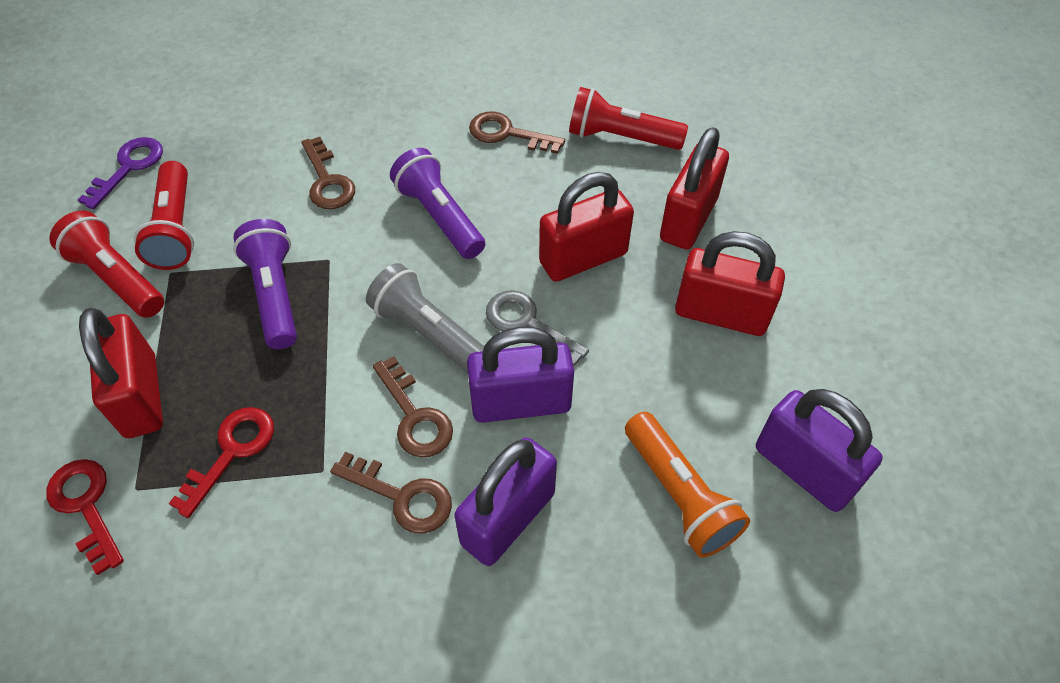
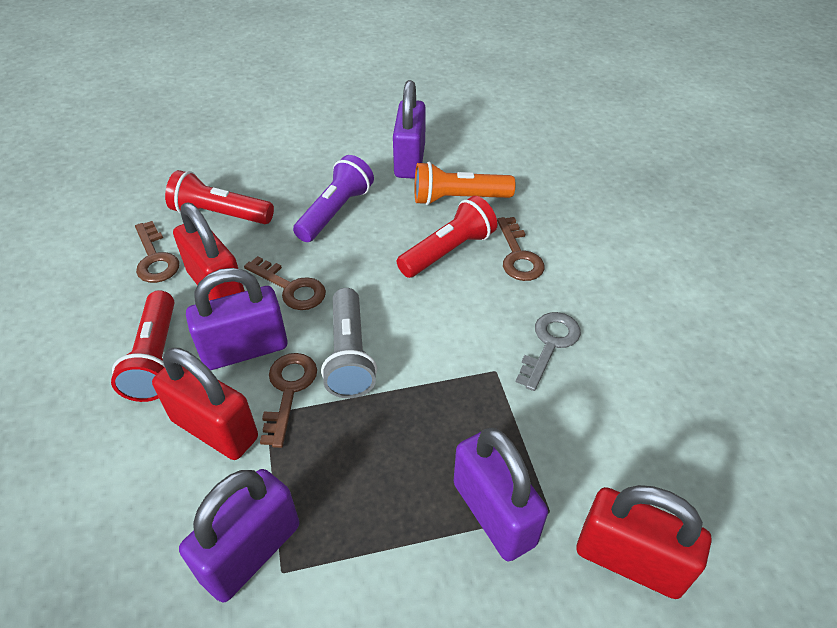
purple flashlight: 2 -> 1
purple key: 1 -> 0
purple padlock: 3 -> 4
red key: 2 -> 0
red padlock: 4 -> 3

